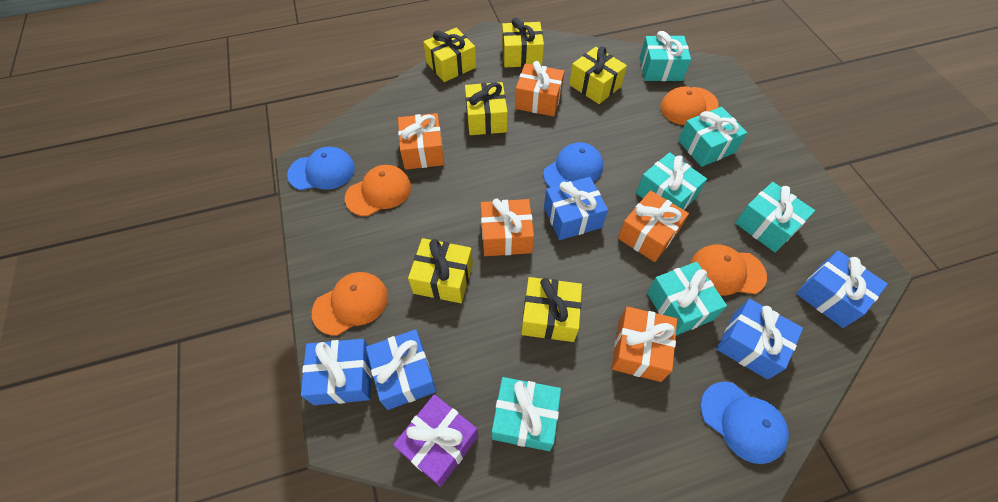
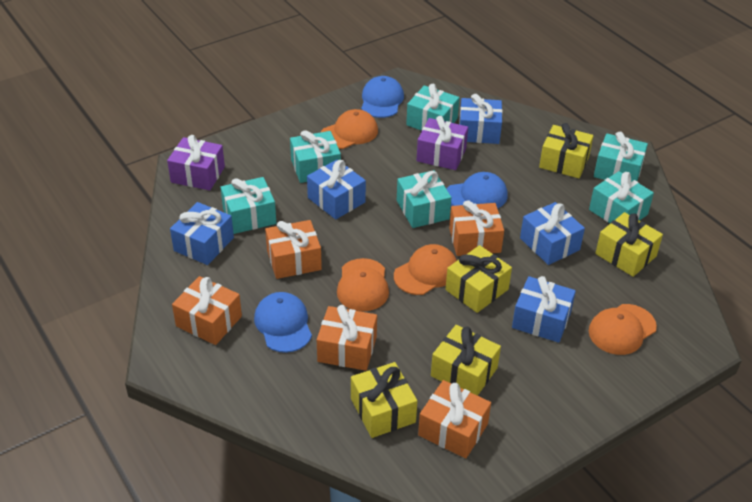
purple gift: 1 -> 2
yellow gift: 6 -> 5

